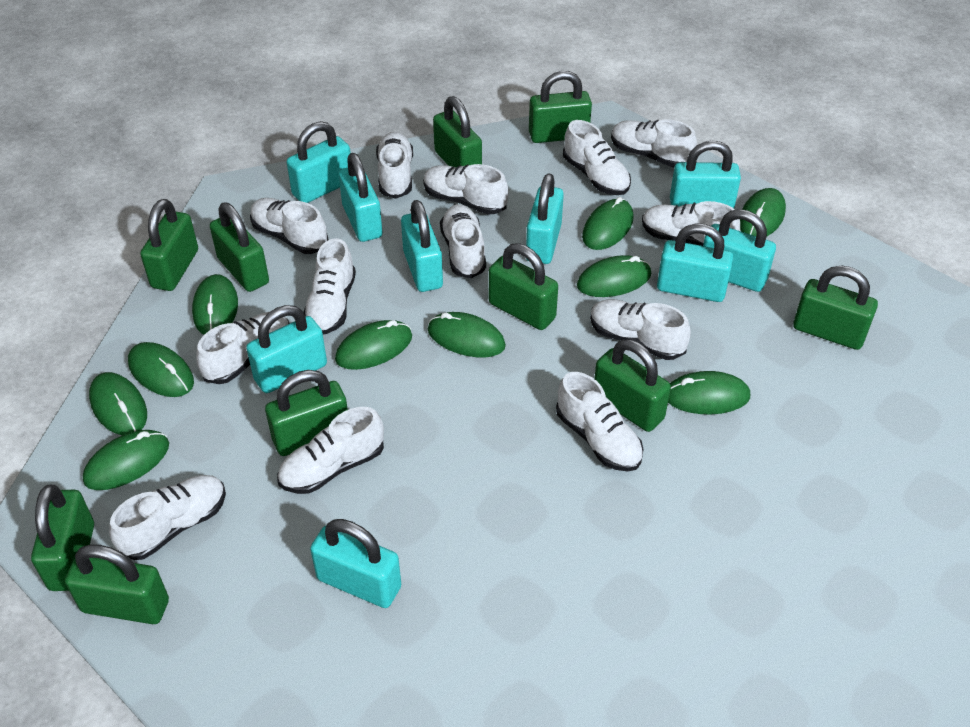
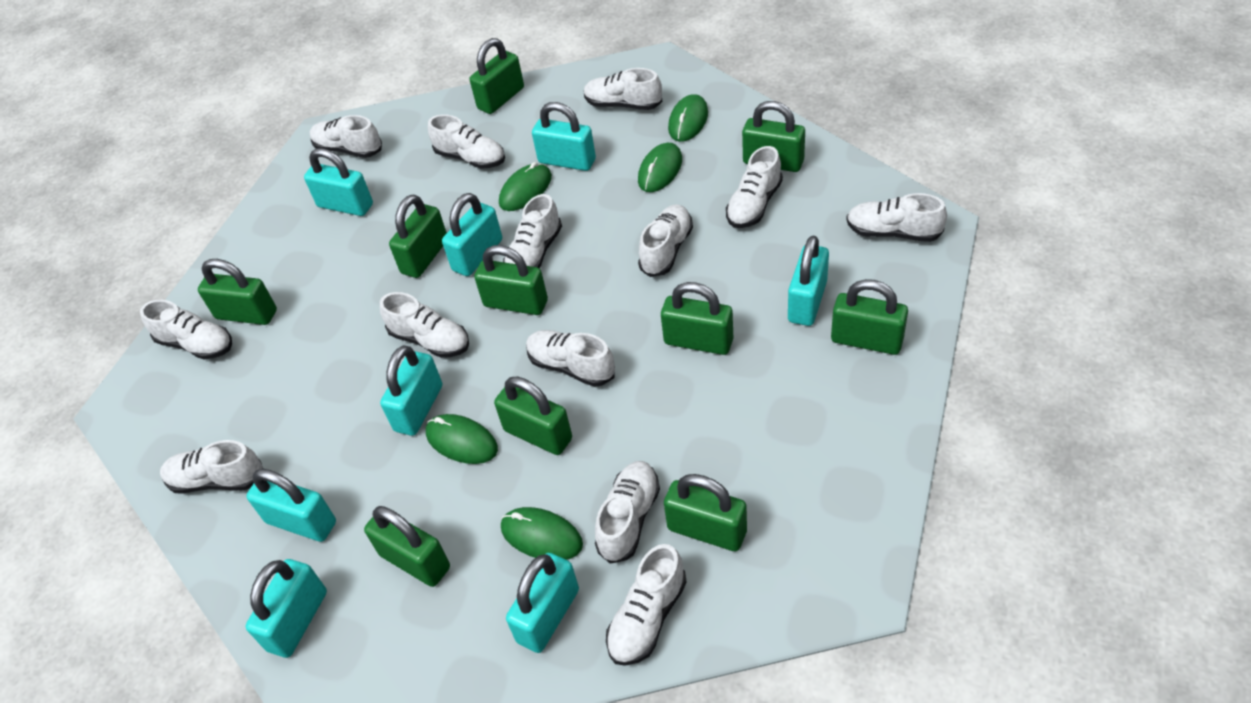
green mouse: 10 -> 5
turquoise padlock: 9 -> 8

